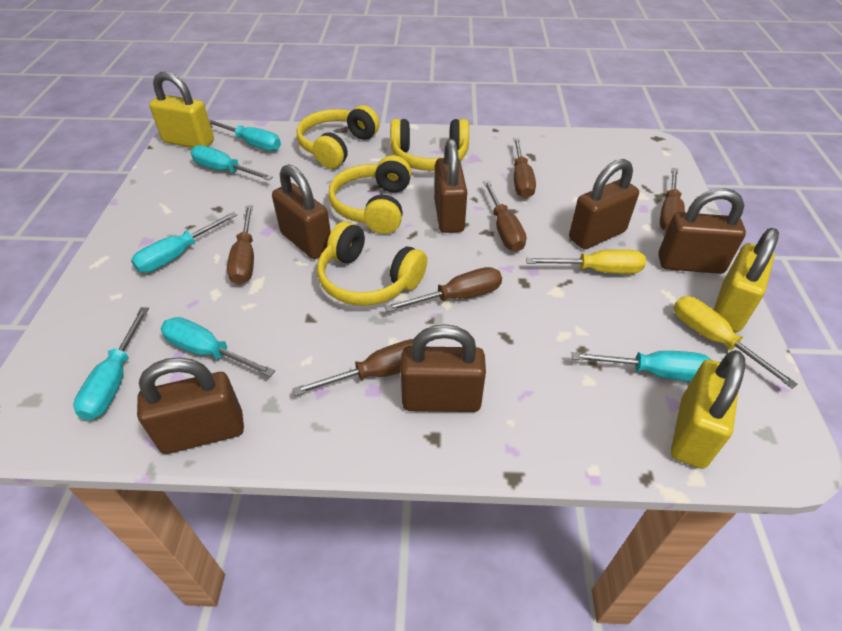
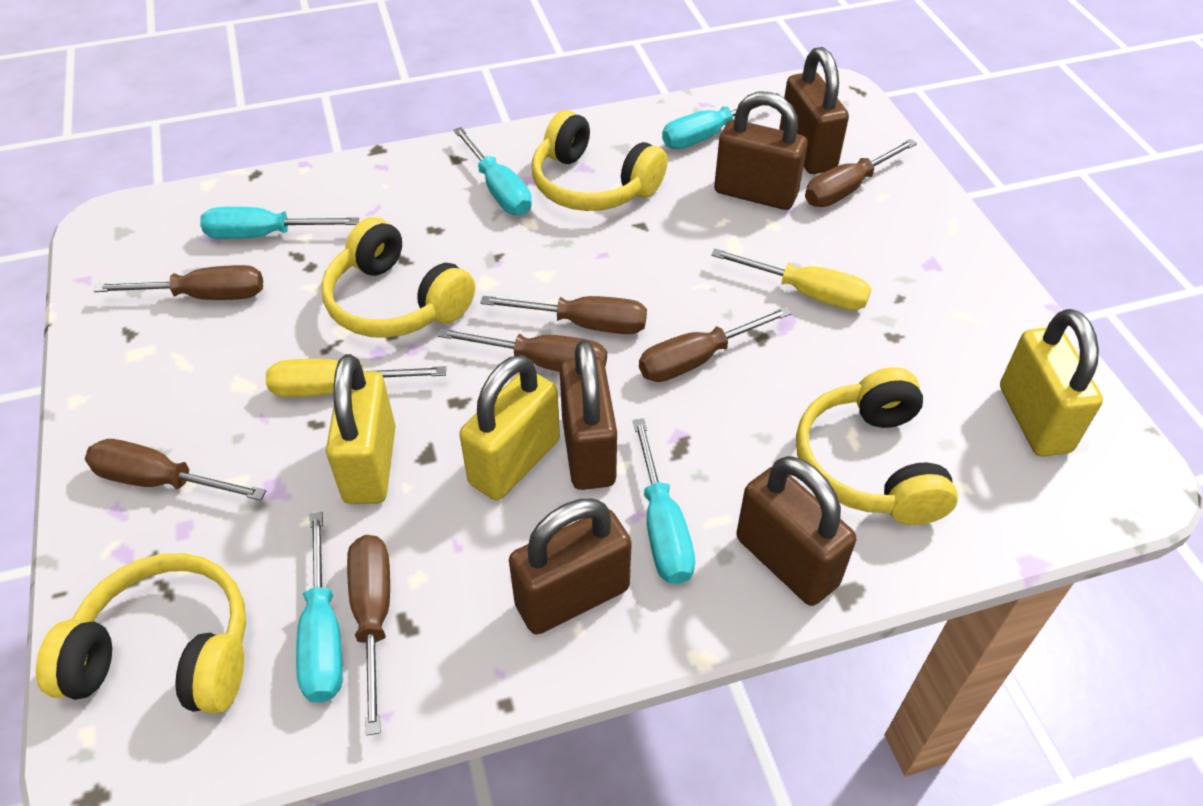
brown padlock: 6 -> 5
brown screwdriver: 6 -> 7
turquoise screwdriver: 6 -> 5

